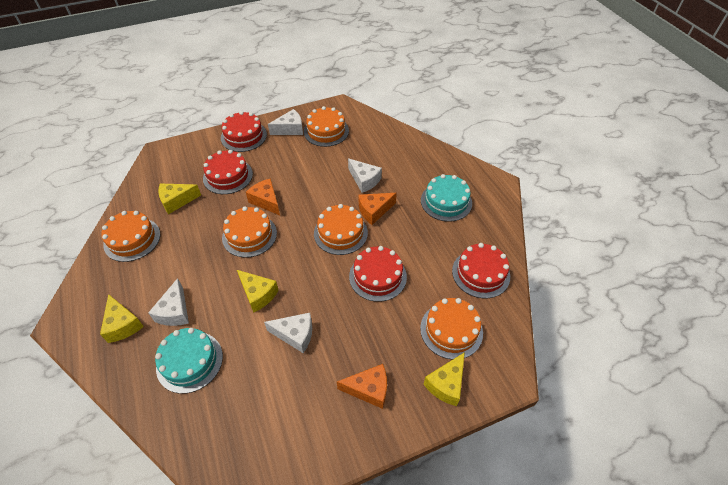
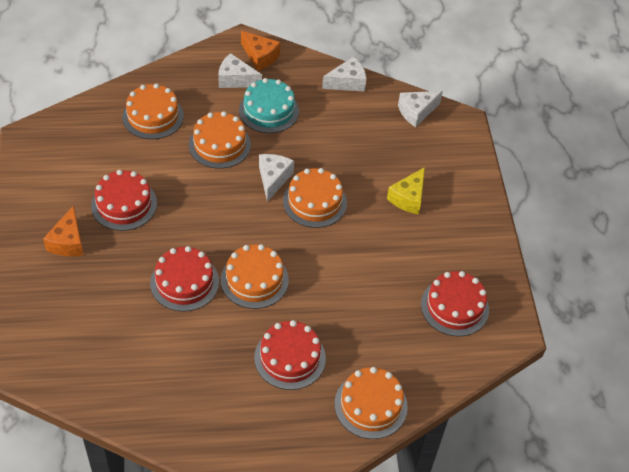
orange cheese: 3 -> 2
turquoise cake: 2 -> 1
yellow cheese: 4 -> 1

